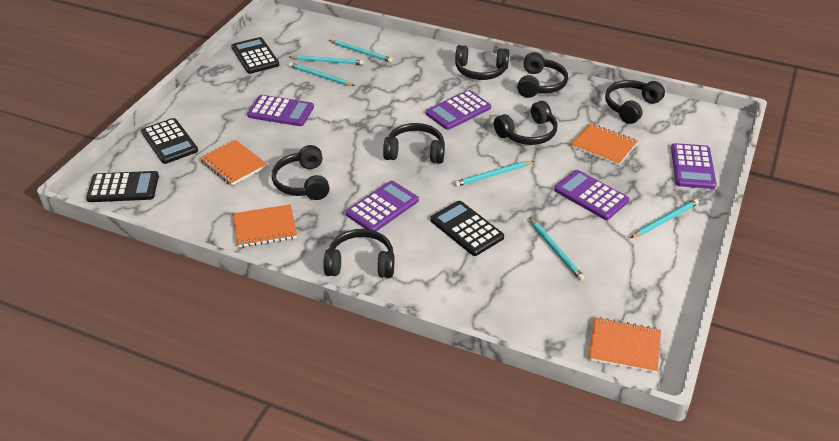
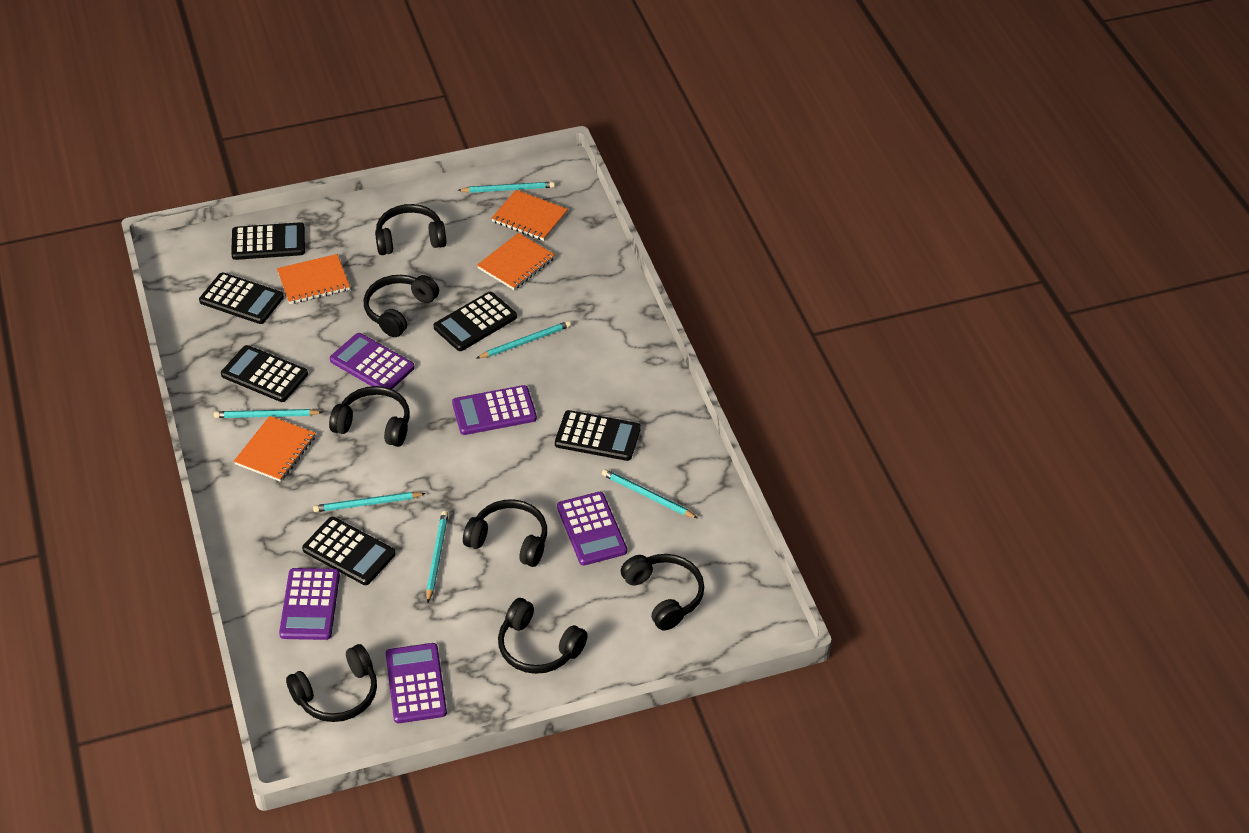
black calculator: 4 -> 6

